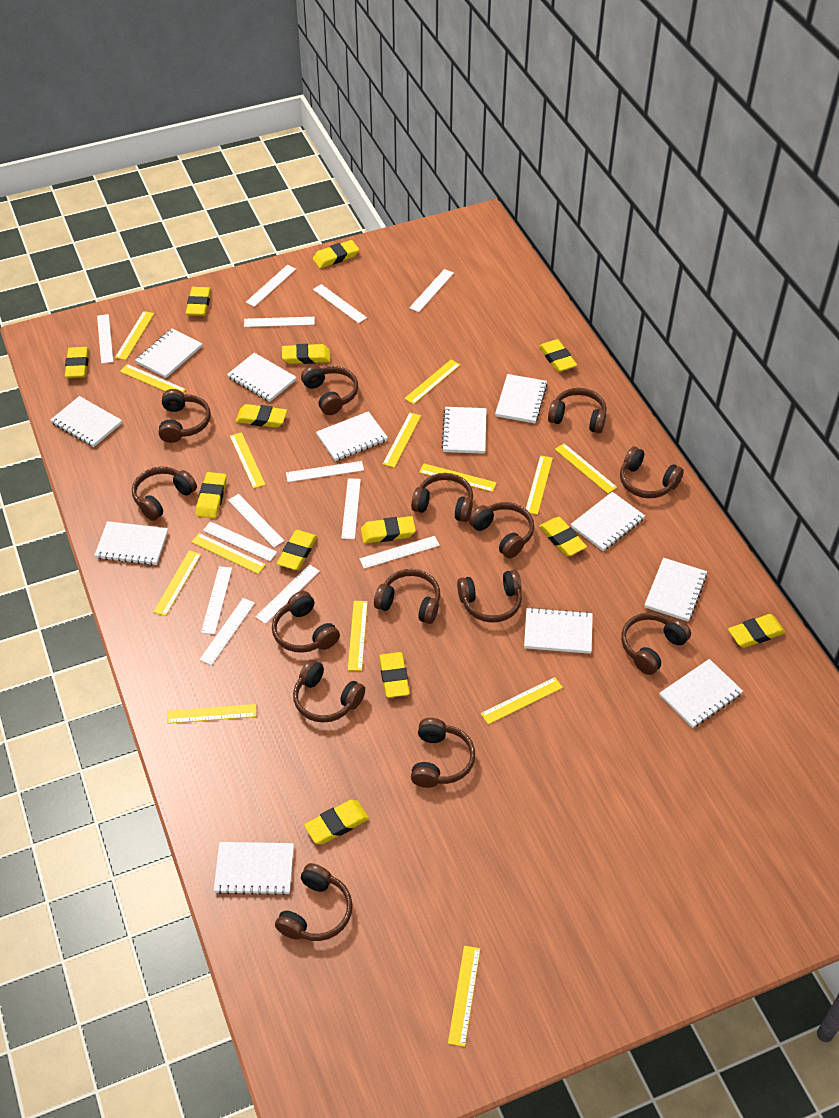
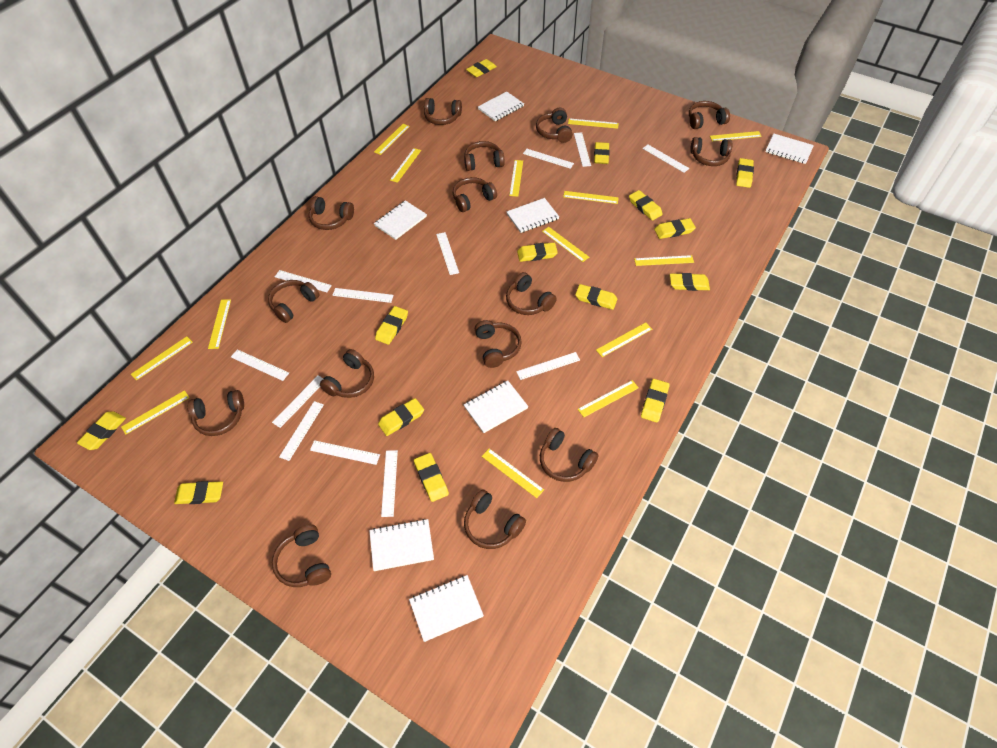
brown headphones: 14 -> 15
white notebook: 12 -> 7
white ruler: 13 -> 12
yellow eraser: 13 -> 14

